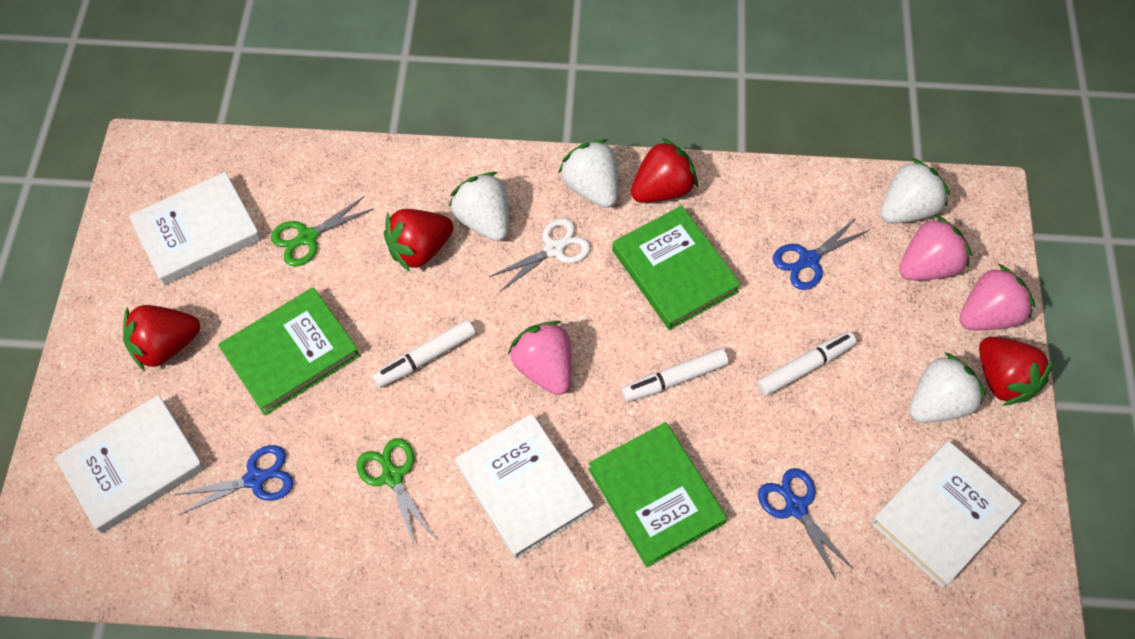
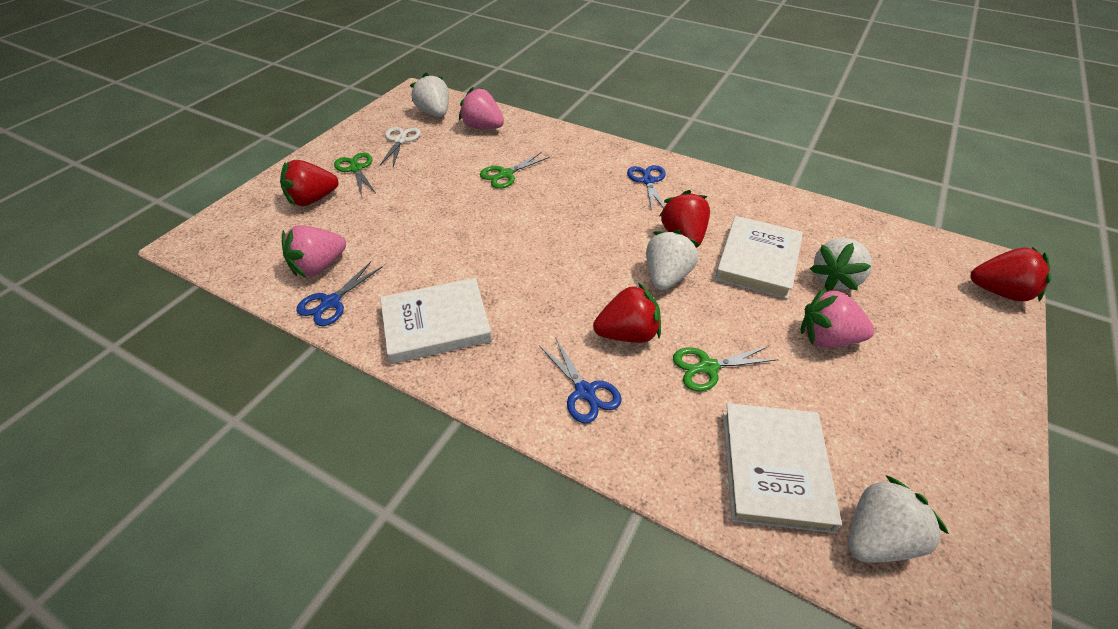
green book: 3 -> 0
green scissors: 2 -> 3
white book: 4 -> 3
white marker: 3 -> 0

